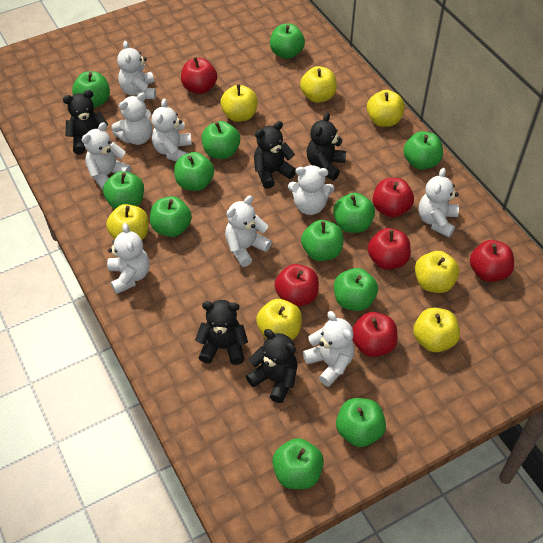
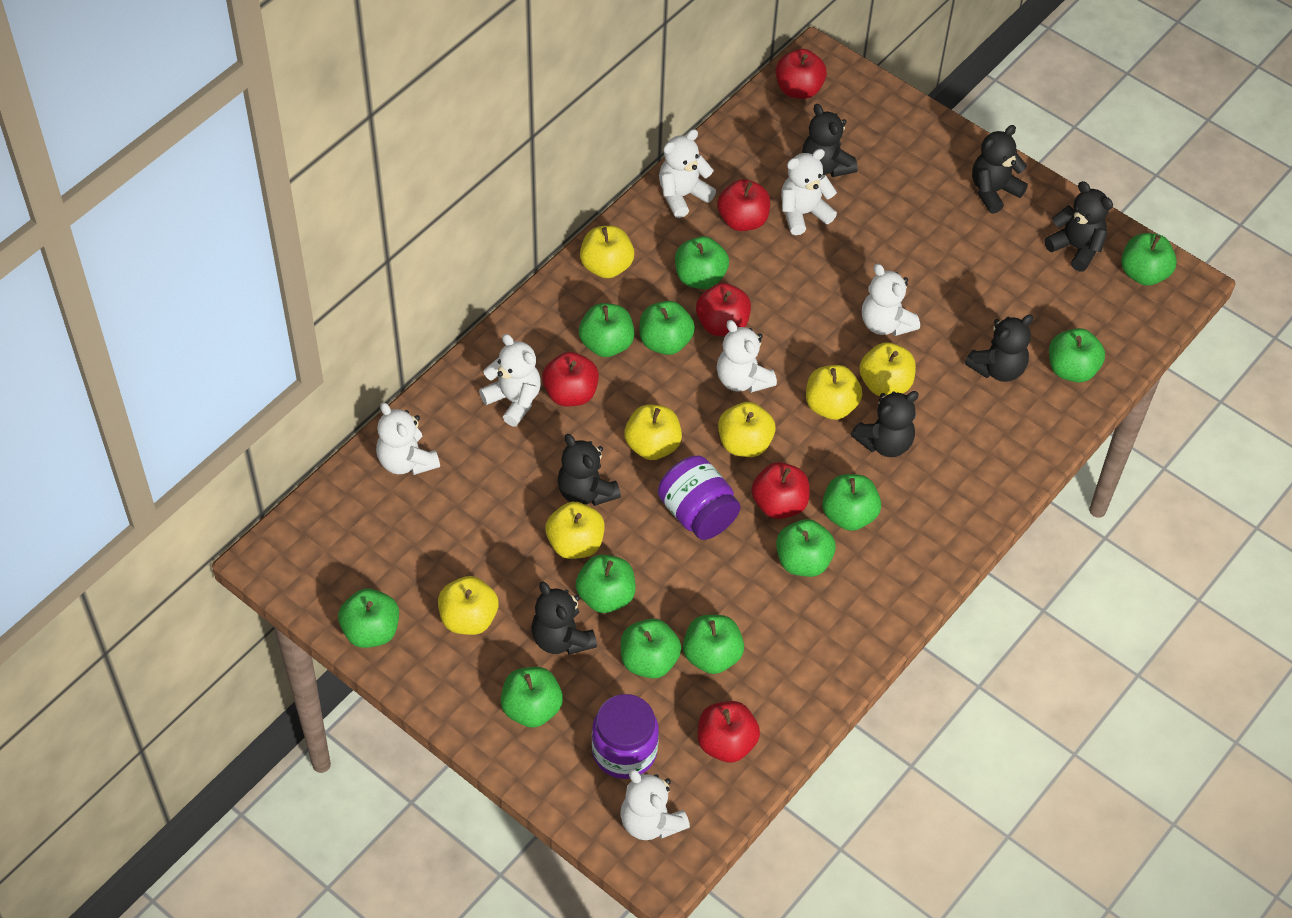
black teddy bear: 5 -> 7
purple jar: 0 -> 2
white teddy bear: 9 -> 7

